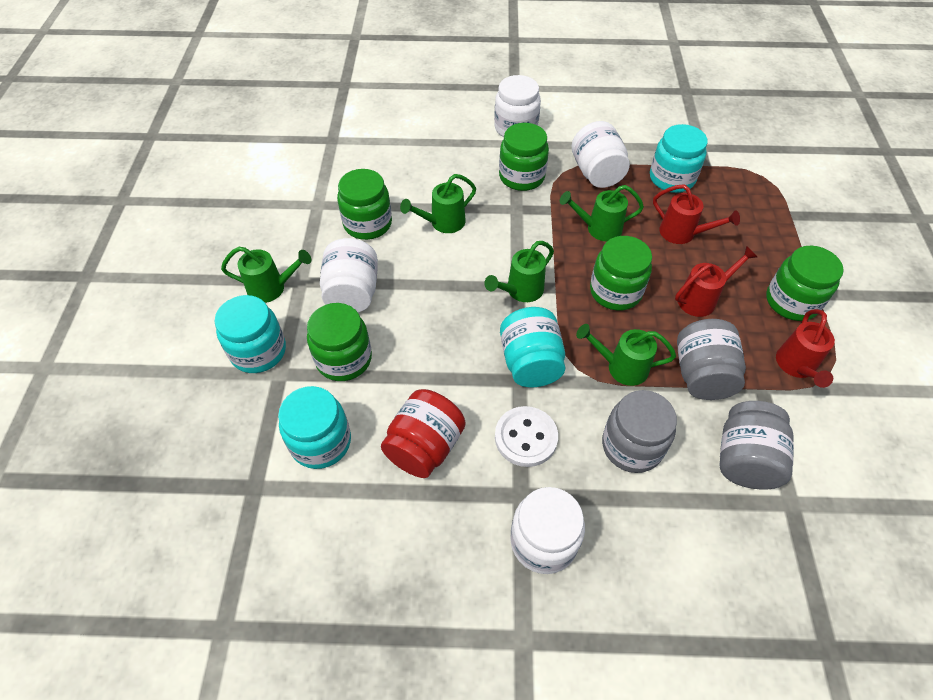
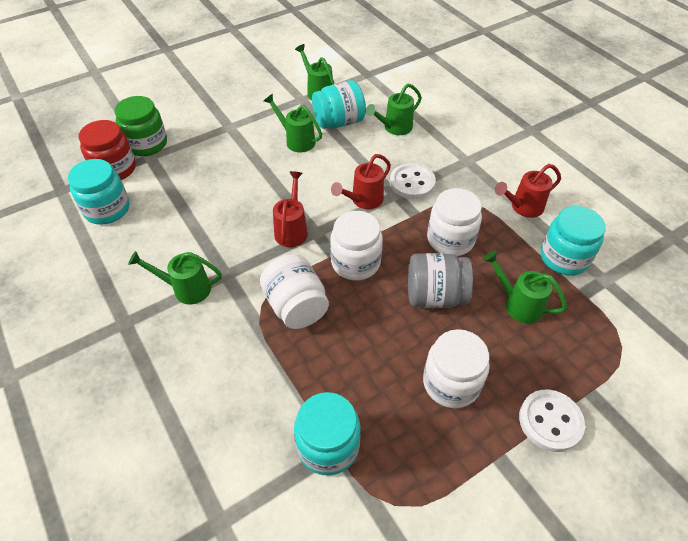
green jar: 5 -> 1
grey jar: 3 -> 1
white button: 1 -> 2

